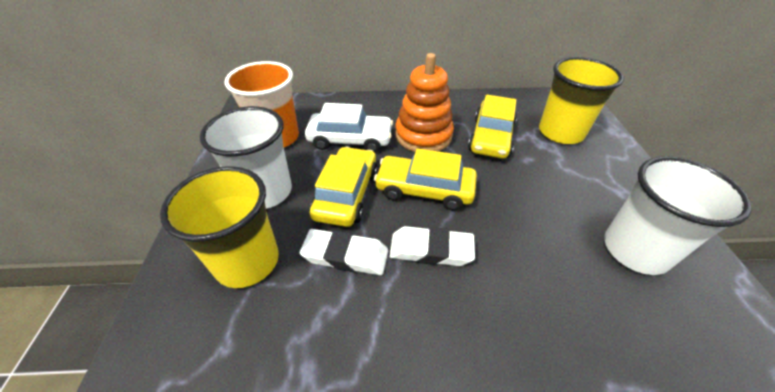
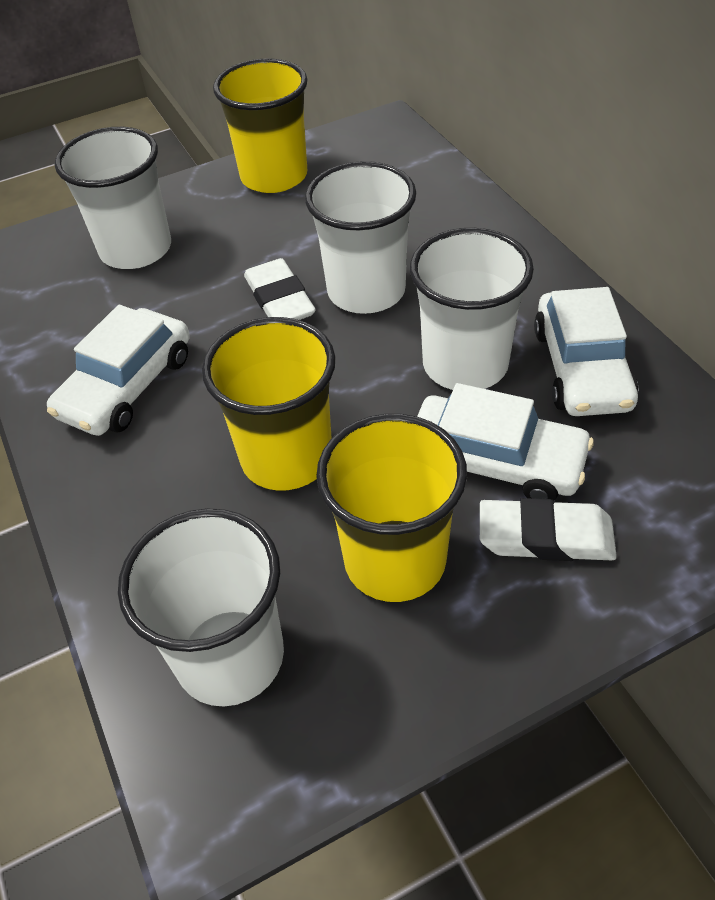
orange cup: 1 -> 0
orange stacking toy: 1 -> 0
white car: 1 -> 3
white cup: 2 -> 4
yellow car: 3 -> 0
yellow cup: 2 -> 3

